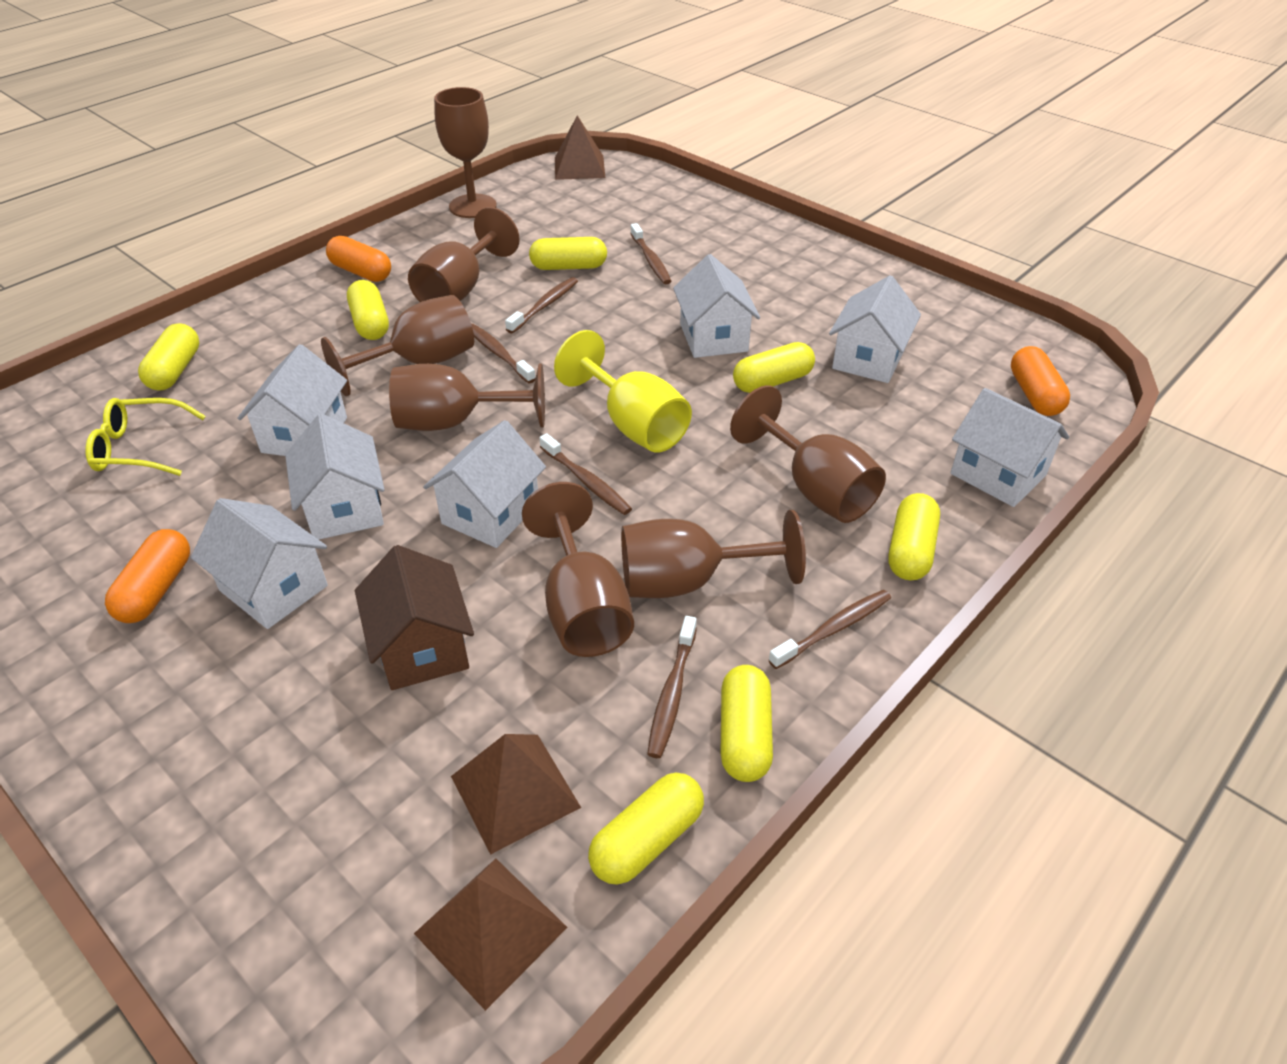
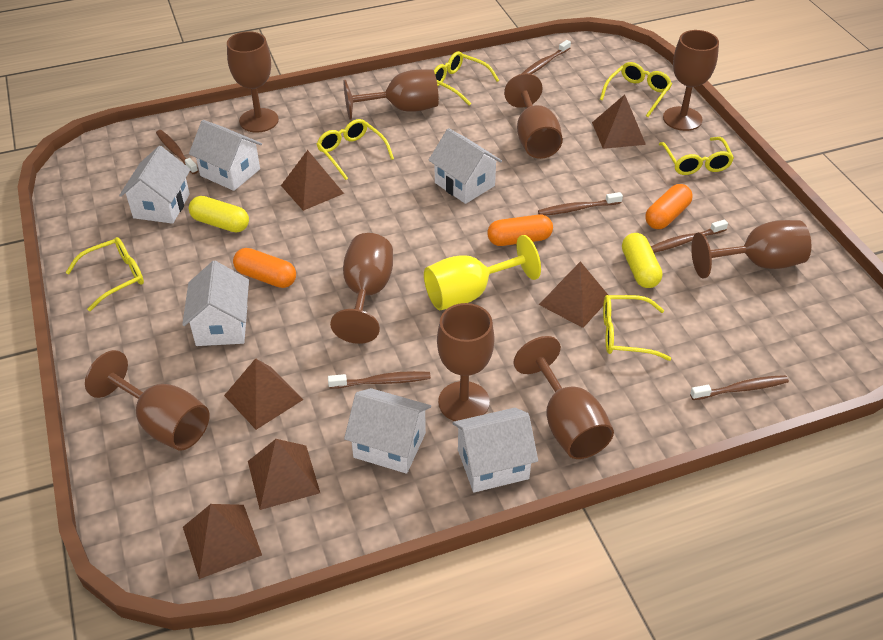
brown goblet: 7 -> 9
brown house: 1 -> 0
brown pyramid: 3 -> 6
white house: 7 -> 6
yellow capsule: 7 -> 2
yellow glasses: 1 -> 6

